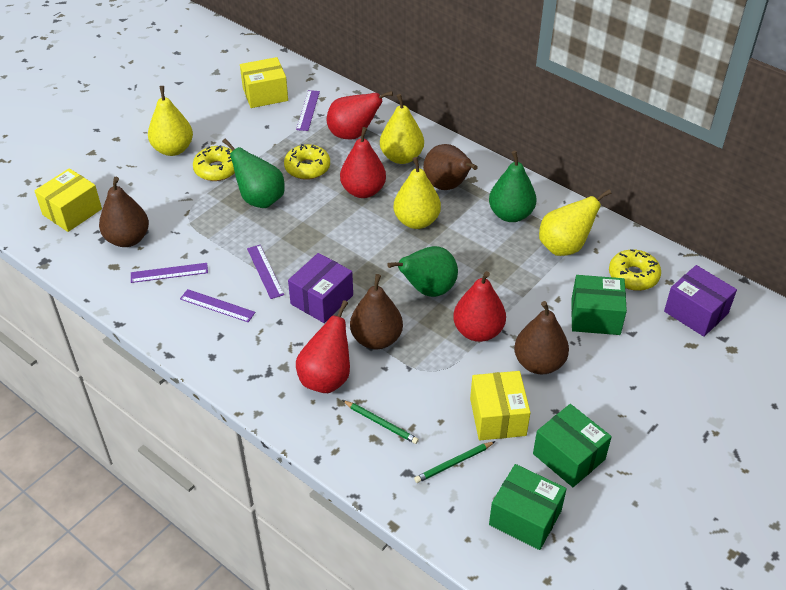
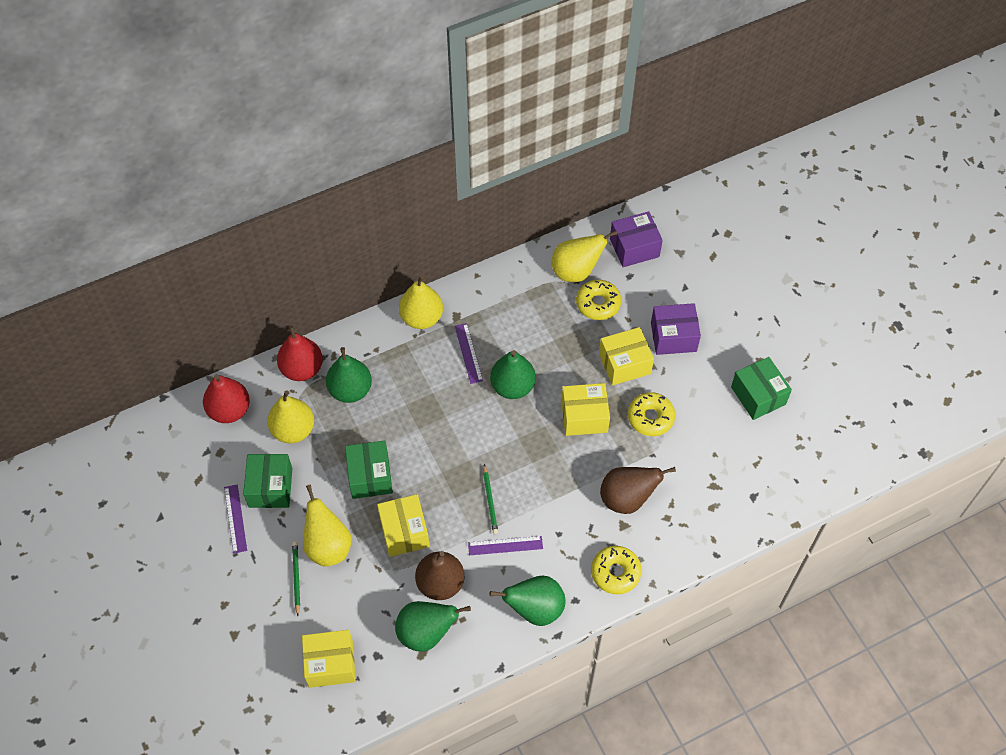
brown pear: 4 -> 2
green pear: 3 -> 4
purple ruler: 4 -> 3
red pear: 4 -> 2
yellow box: 3 -> 4

